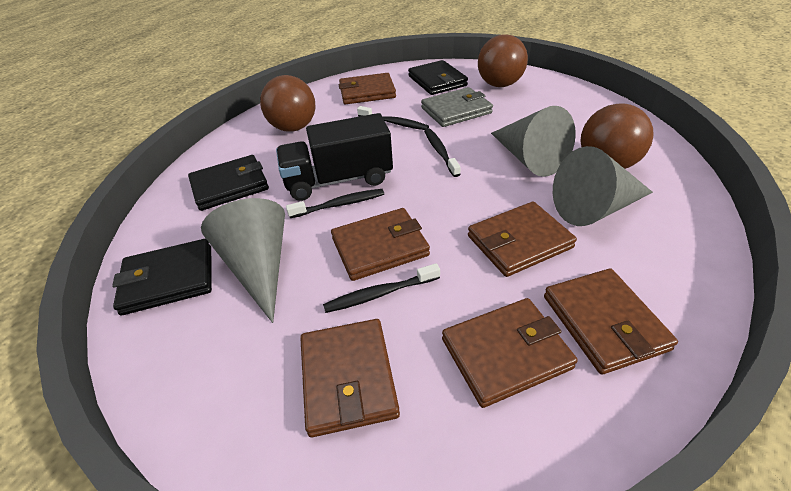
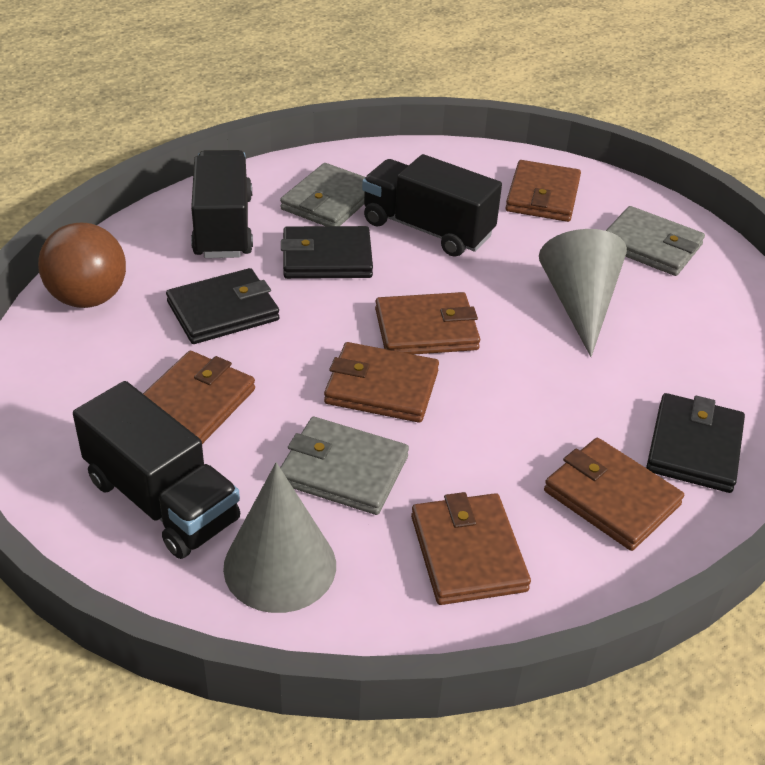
black toothbrush: 4 -> 0
black truck: 1 -> 3
brown ball: 3 -> 1
grey cone: 3 -> 2
grey wallet: 1 -> 3

